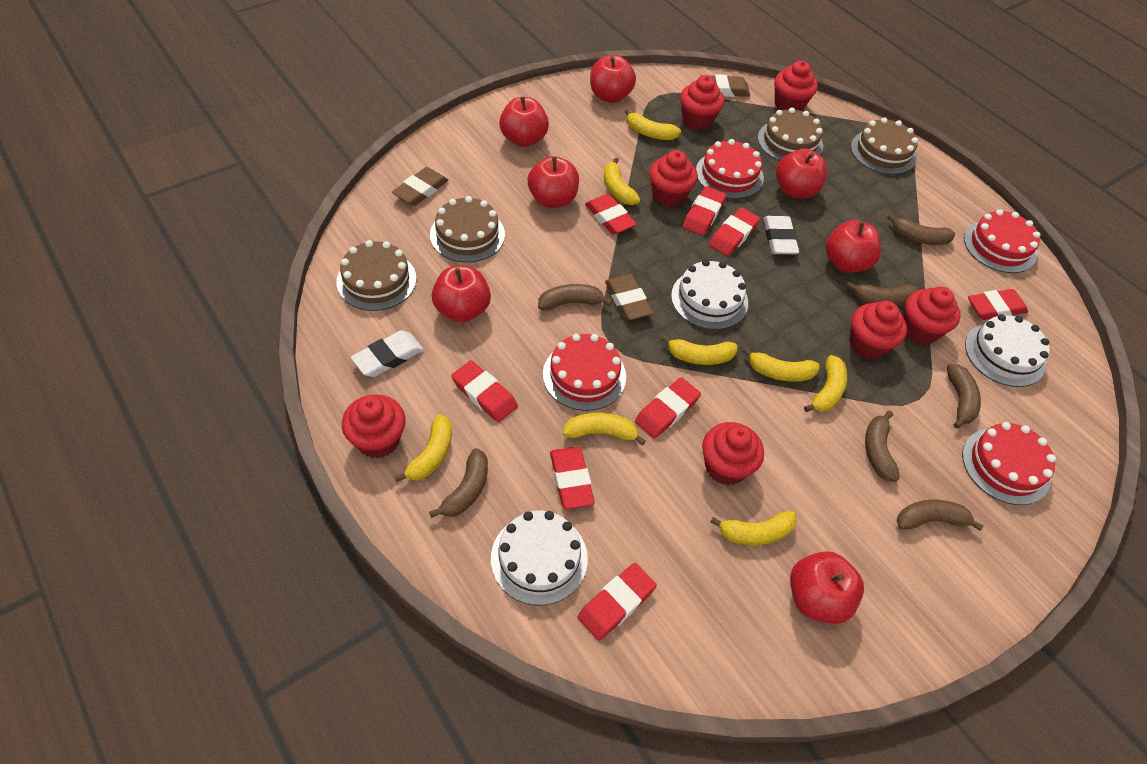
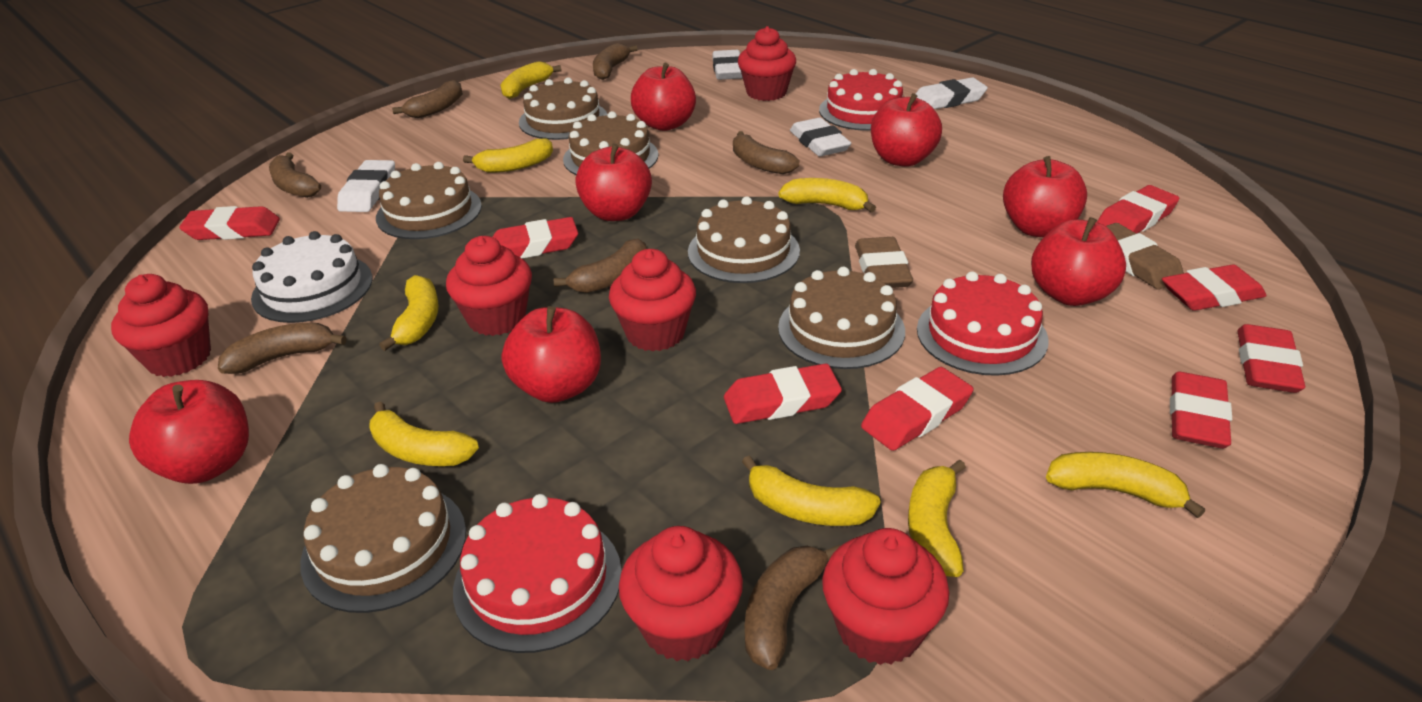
brown cake: 4 -> 6
brown eraser: 3 -> 2
red cake: 4 -> 3
red cupcake: 7 -> 6
white cake: 3 -> 1
white eraser: 2 -> 4

